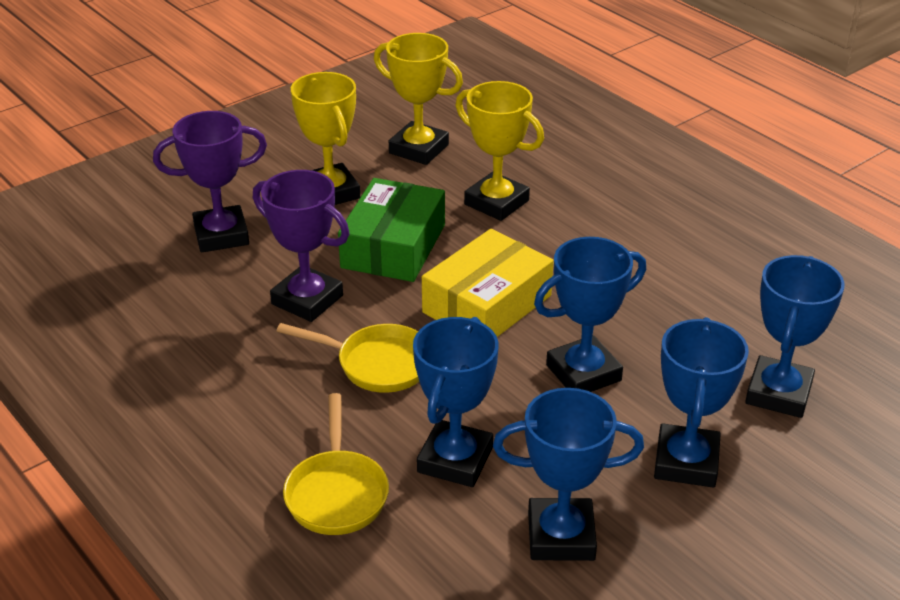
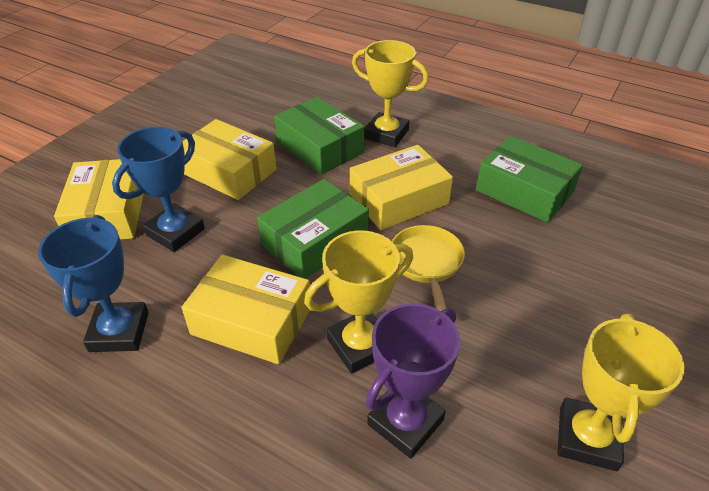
blue trophy: 5 -> 2
green box: 1 -> 3
purple trophy: 2 -> 1
yellow box: 1 -> 4
yellow pan: 2 -> 1

